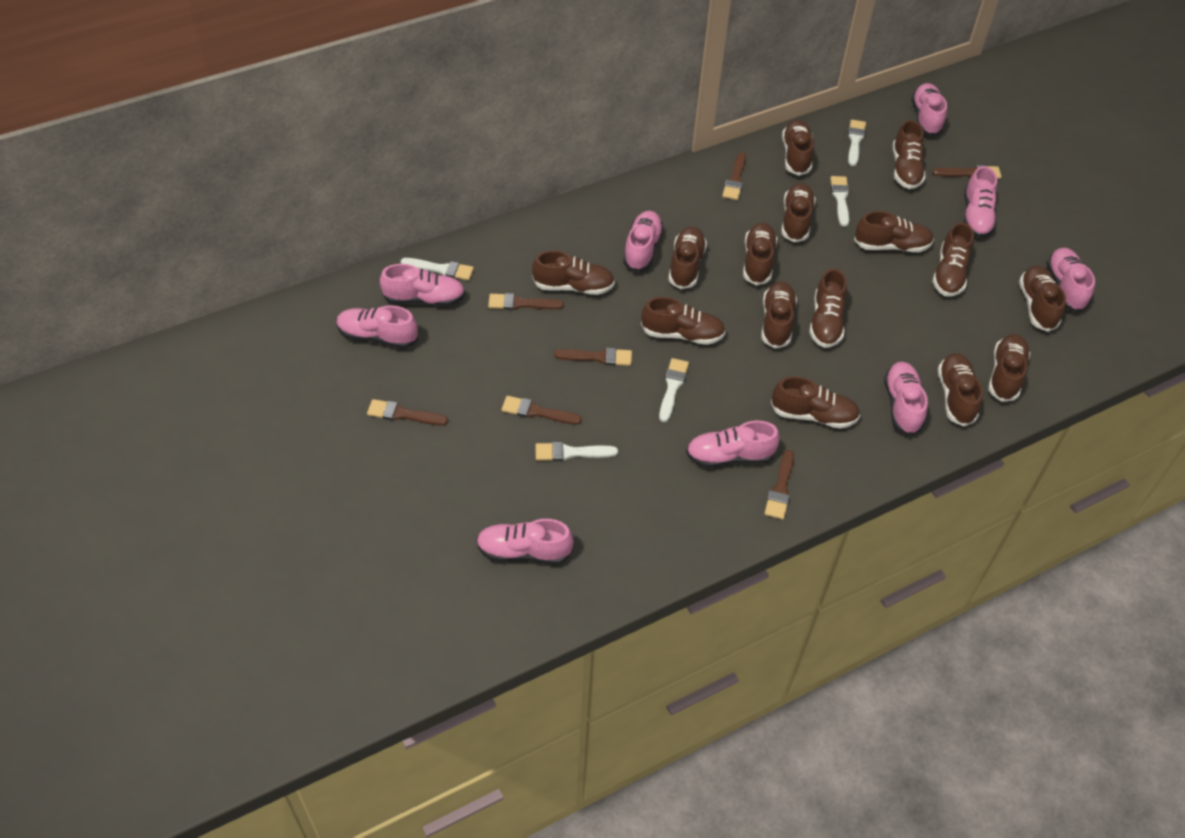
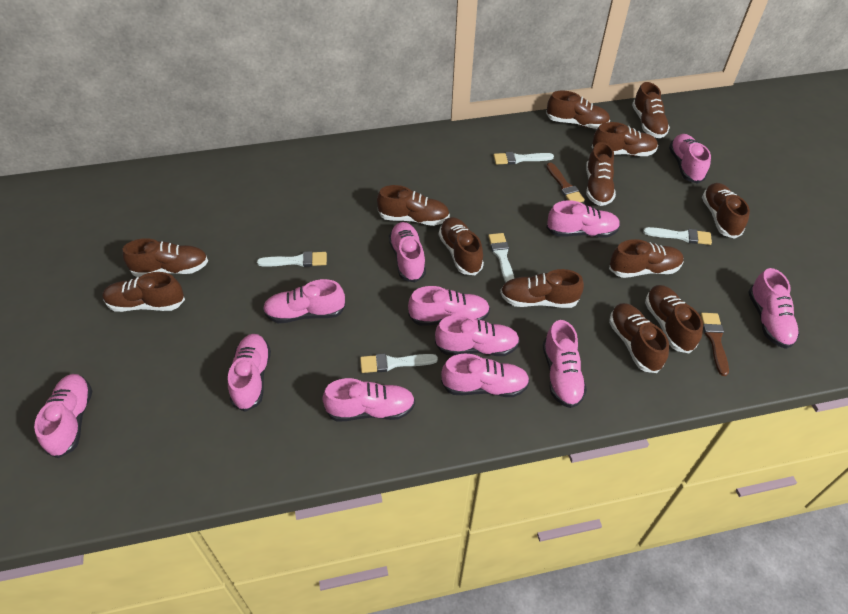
brown brush: 7 -> 2
brown shoe: 15 -> 13
pink shoe: 9 -> 12

